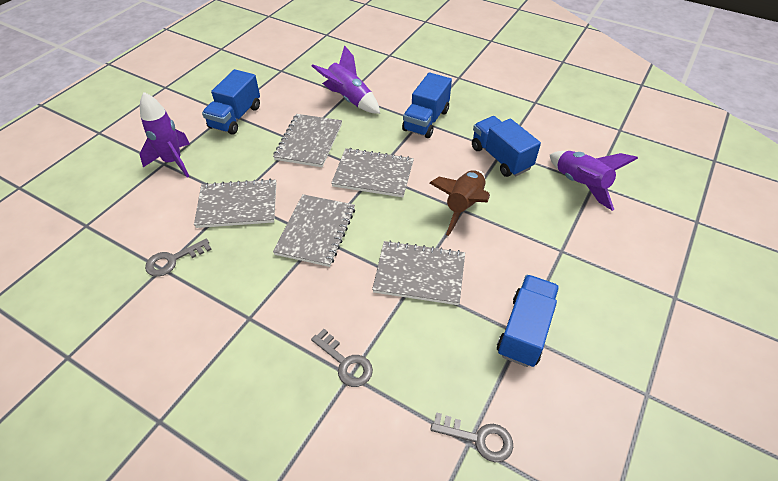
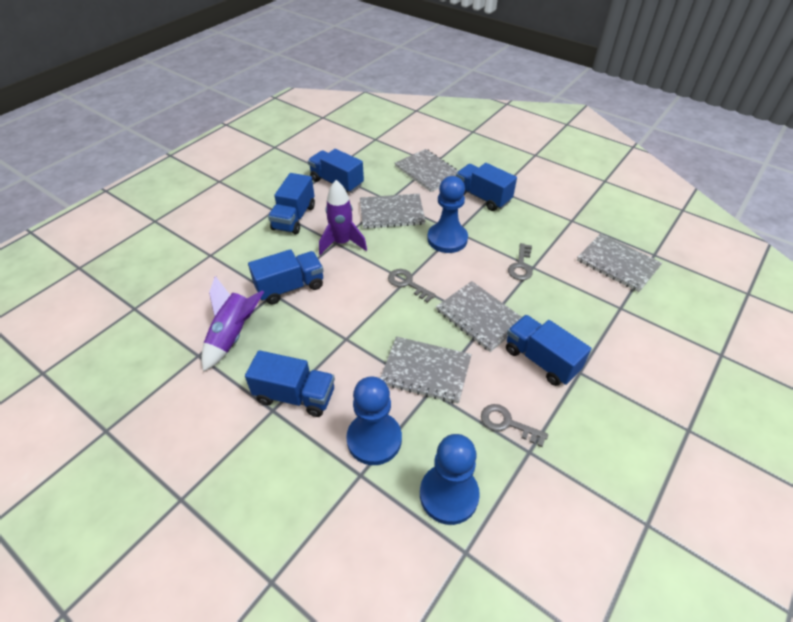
blue pawn: 0 -> 3
blue truck: 4 -> 6
brown rocket: 1 -> 0
purple rocket: 3 -> 2

